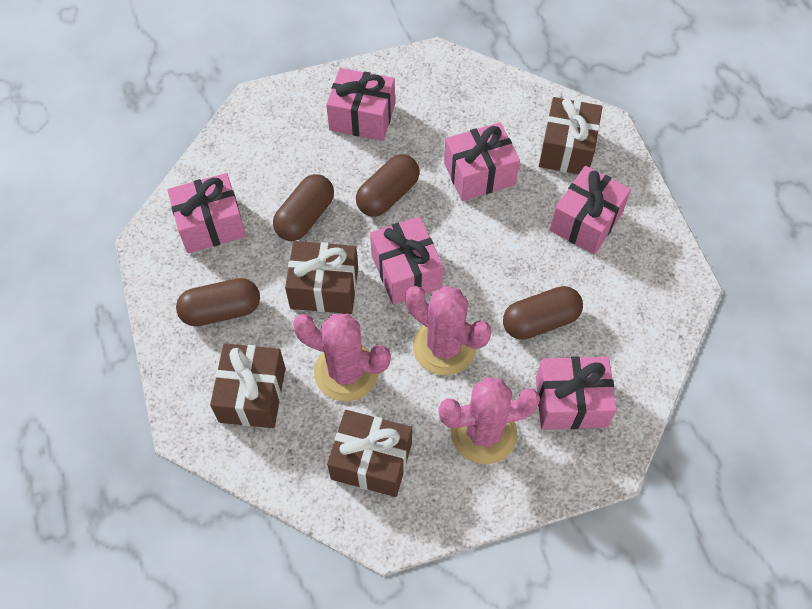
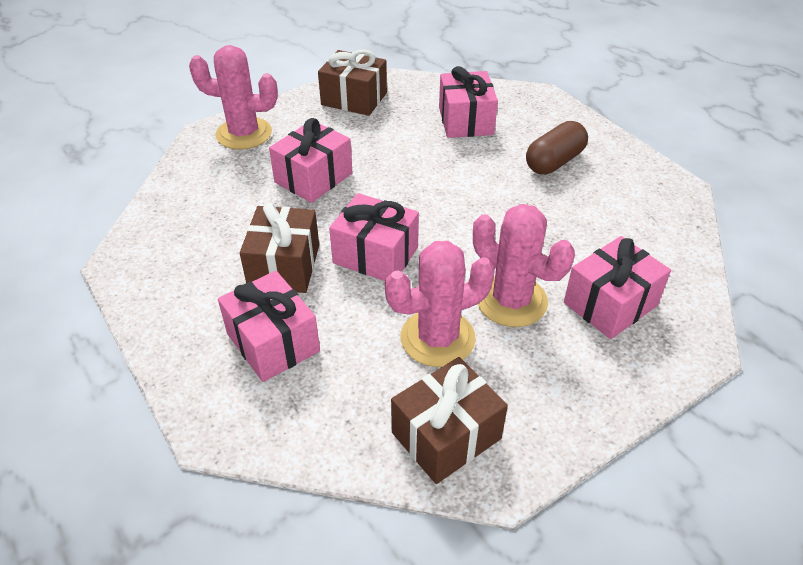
brown capsule: 4 -> 1
brown gift: 4 -> 3
pink gift: 6 -> 5

